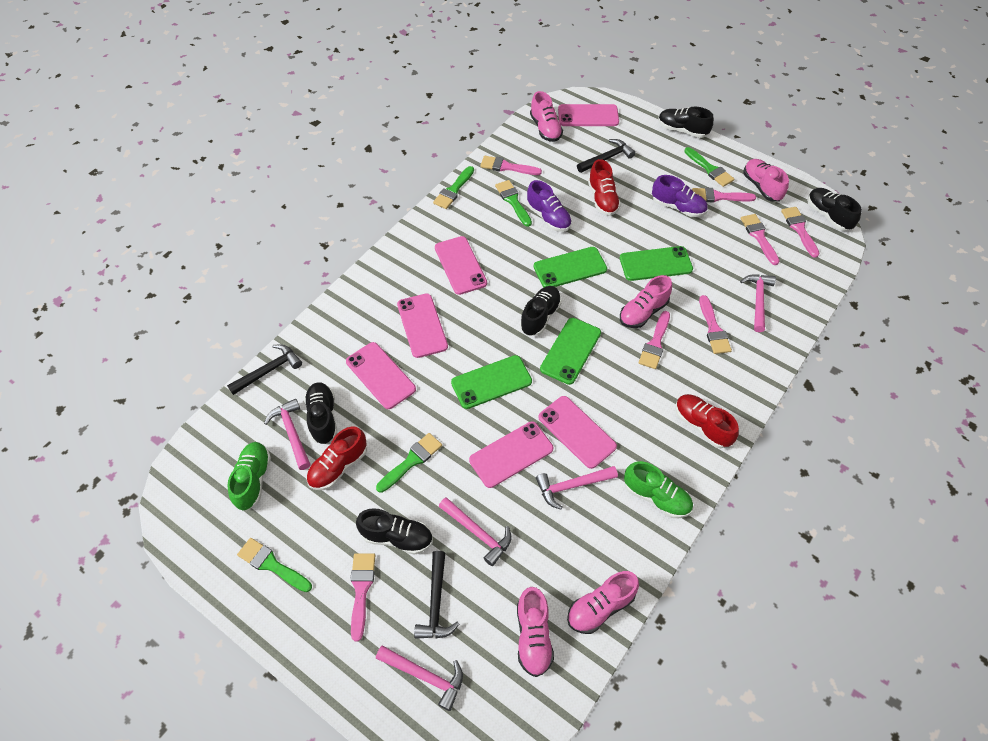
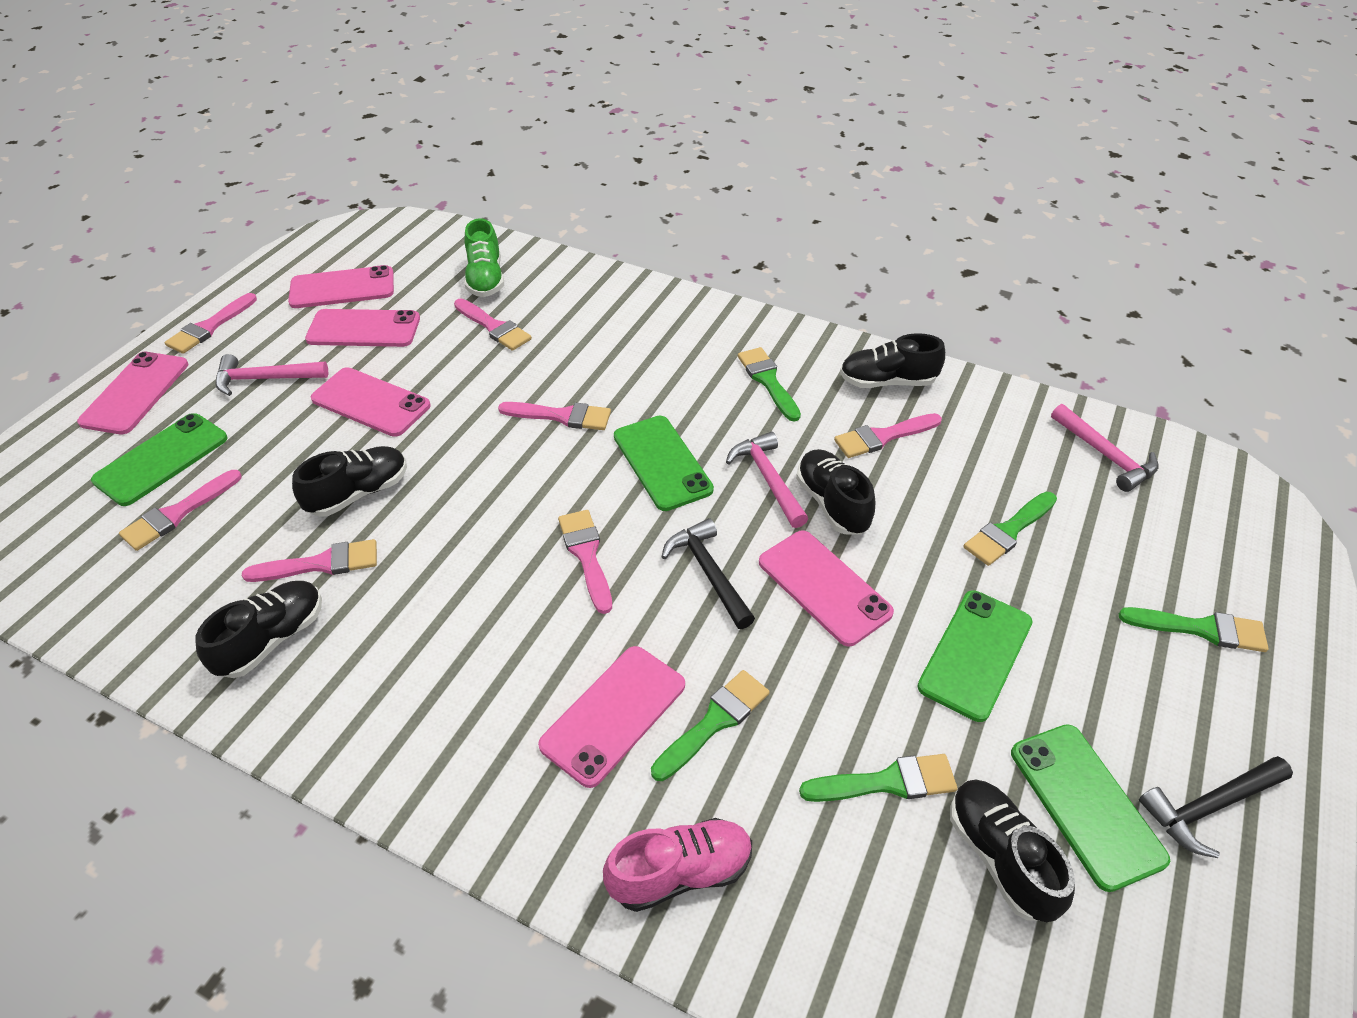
black hammer: 3 -> 2
green shoe: 2 -> 1
pink hammer: 5 -> 3
pink shoe: 5 -> 1
purple shoe: 2 -> 0
red shoe: 3 -> 0

